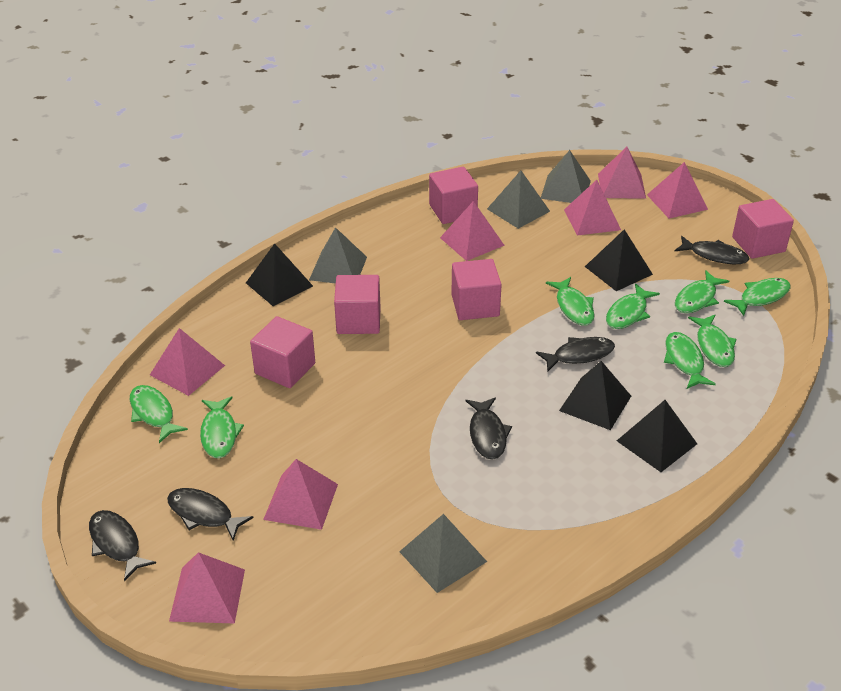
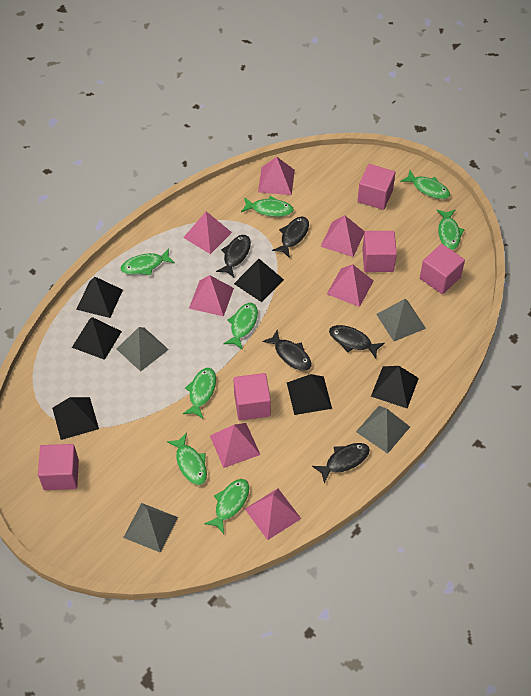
black pyramid: 4 -> 6

